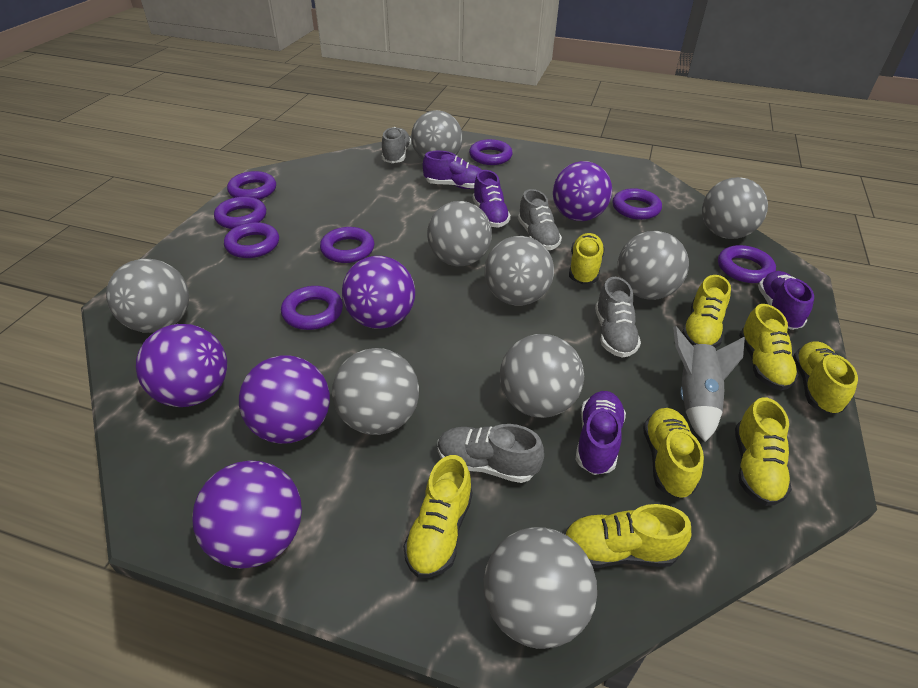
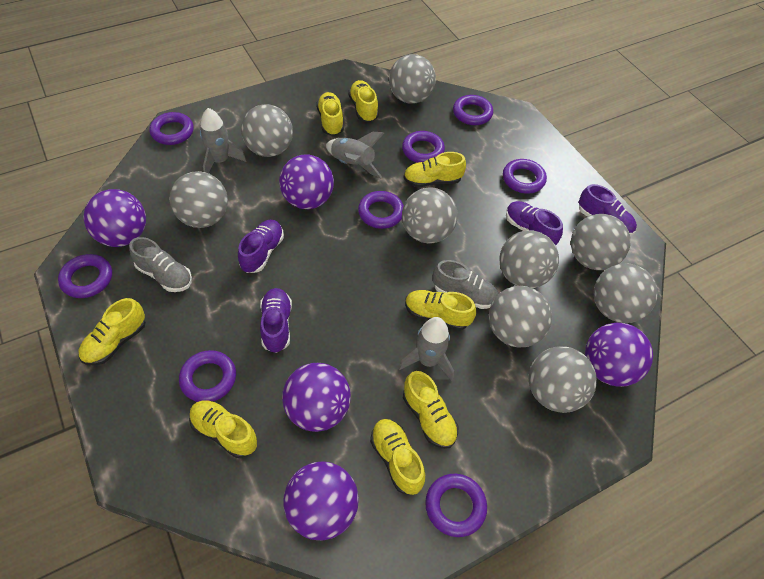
grey rocket: 1 -> 3
grey shoe: 4 -> 2

